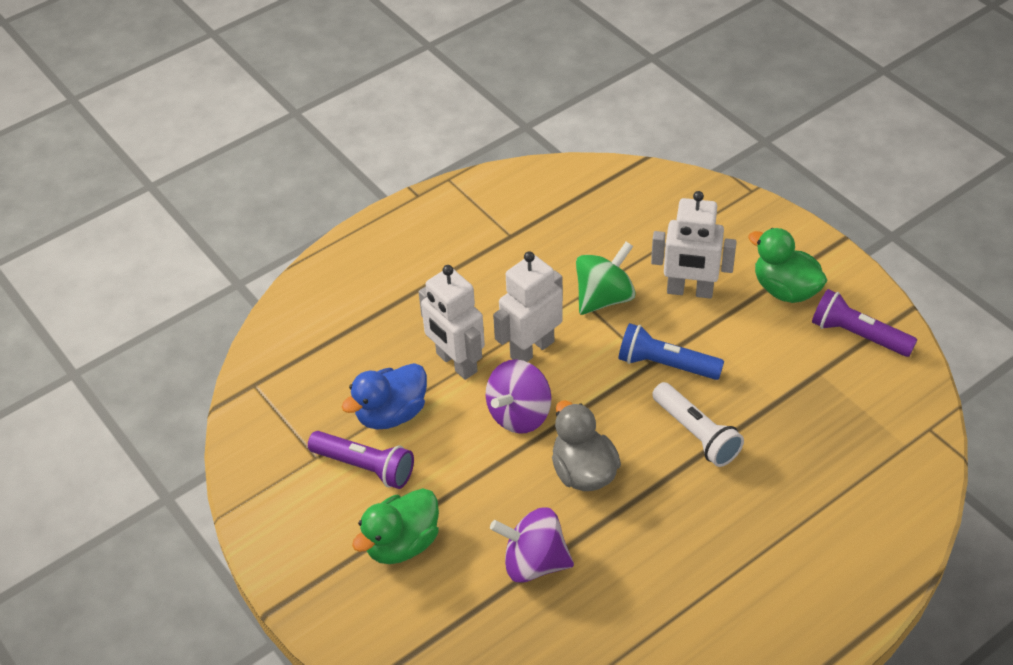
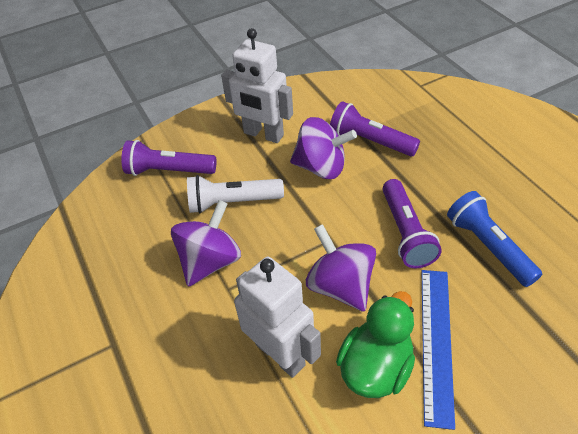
blue duck: 1 -> 0
blue ruler: 0 -> 1
green duck: 2 -> 1
green spinning top: 1 -> 0
grey duck: 1 -> 0
purple flashlight: 2 -> 3
purple spinning top: 2 -> 3
white robot: 3 -> 2

